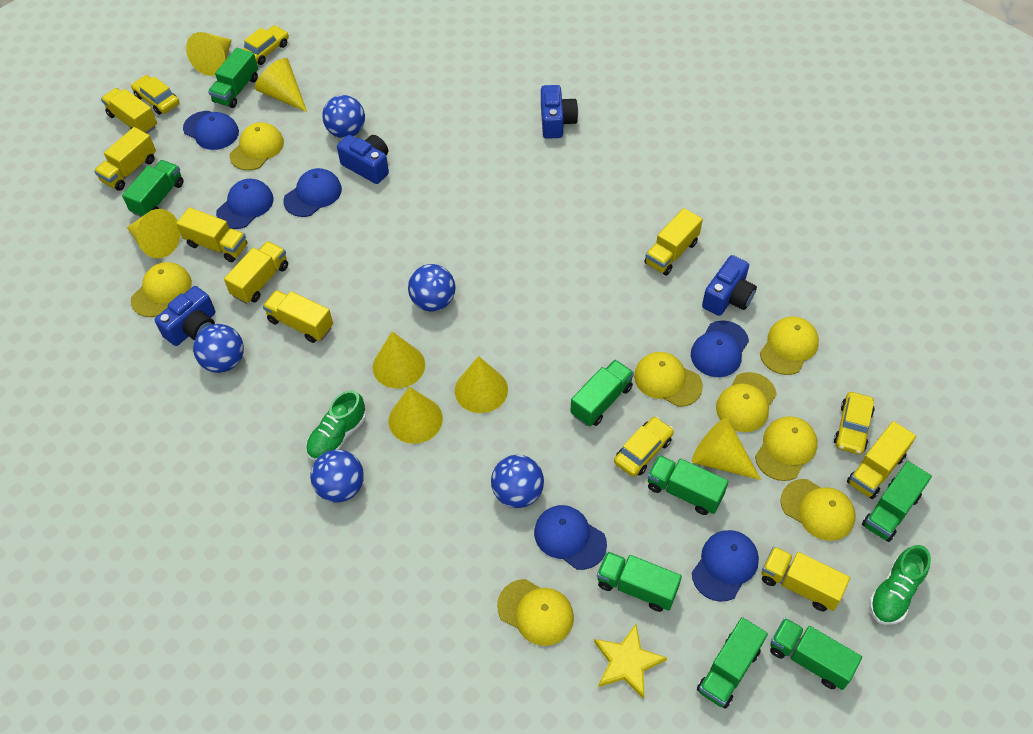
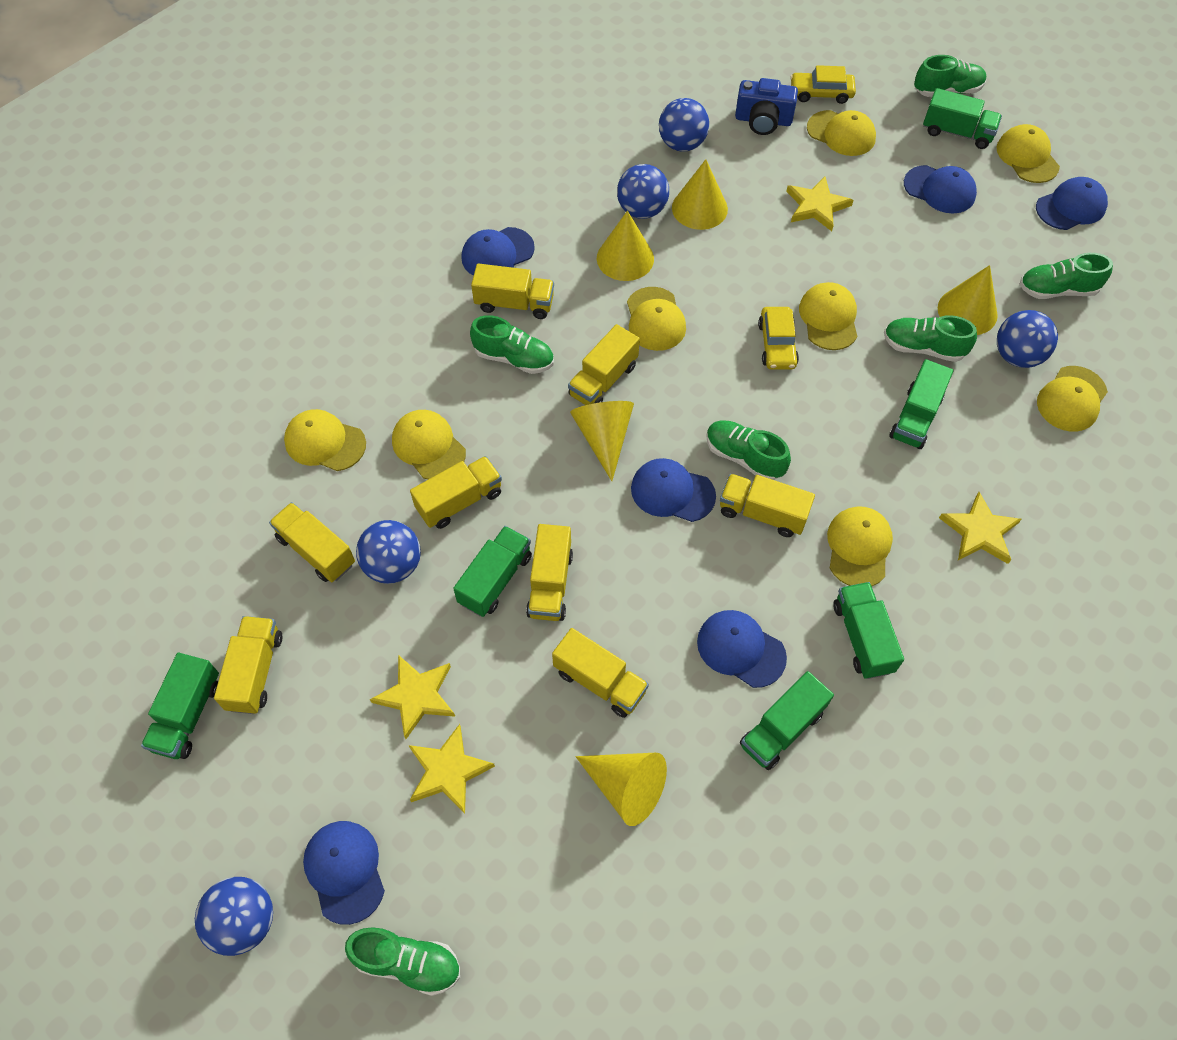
blue camera: 4 -> 1
green shoe: 2 -> 6
green truck: 8 -> 6
yellow car: 4 -> 2
yellow cone: 7 -> 5
yellow star: 1 -> 4

